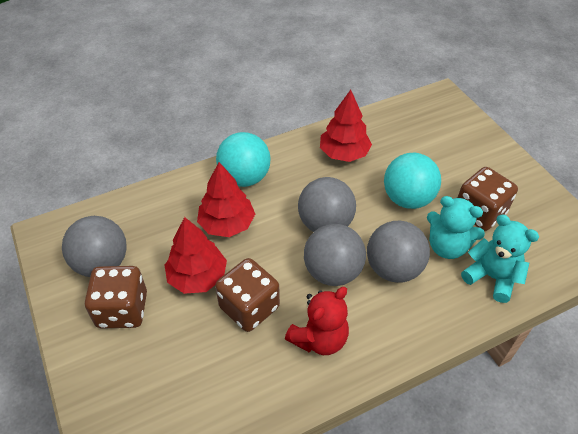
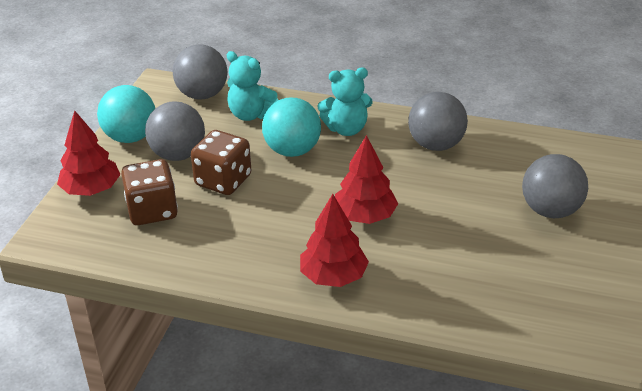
brown dice: 3 -> 2
red teddy bear: 1 -> 0

